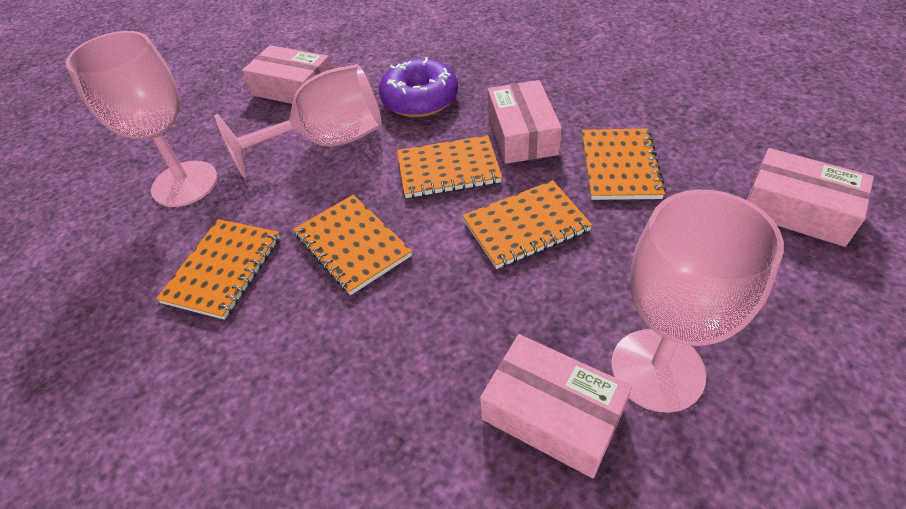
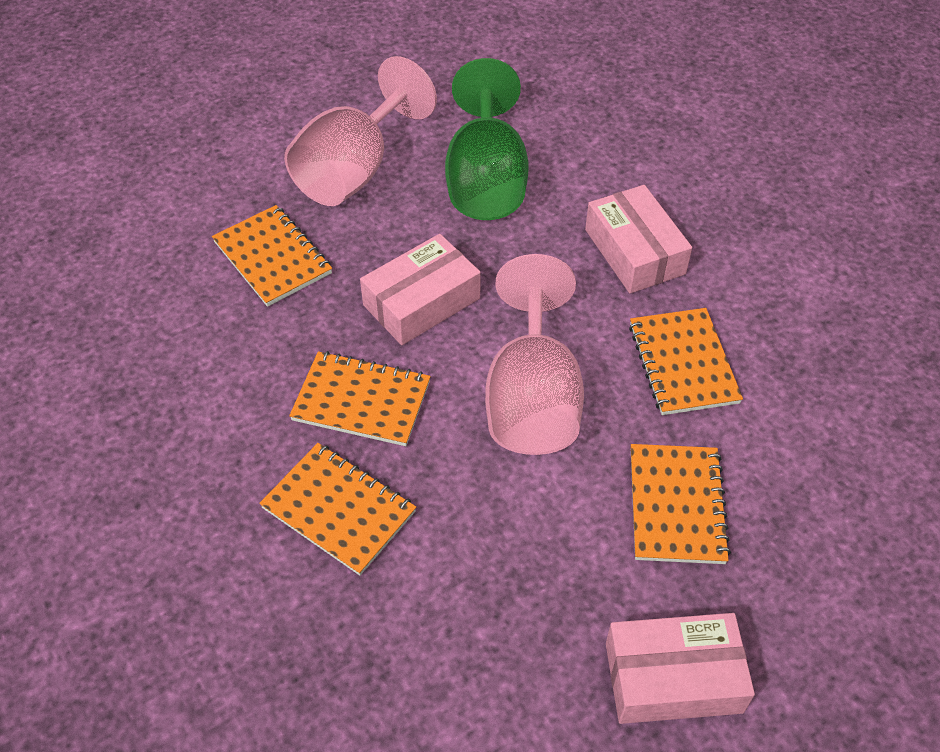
green goblet: 0 -> 1
pink box: 4 -> 3
pink goblet: 3 -> 2
purple donut: 1 -> 0

